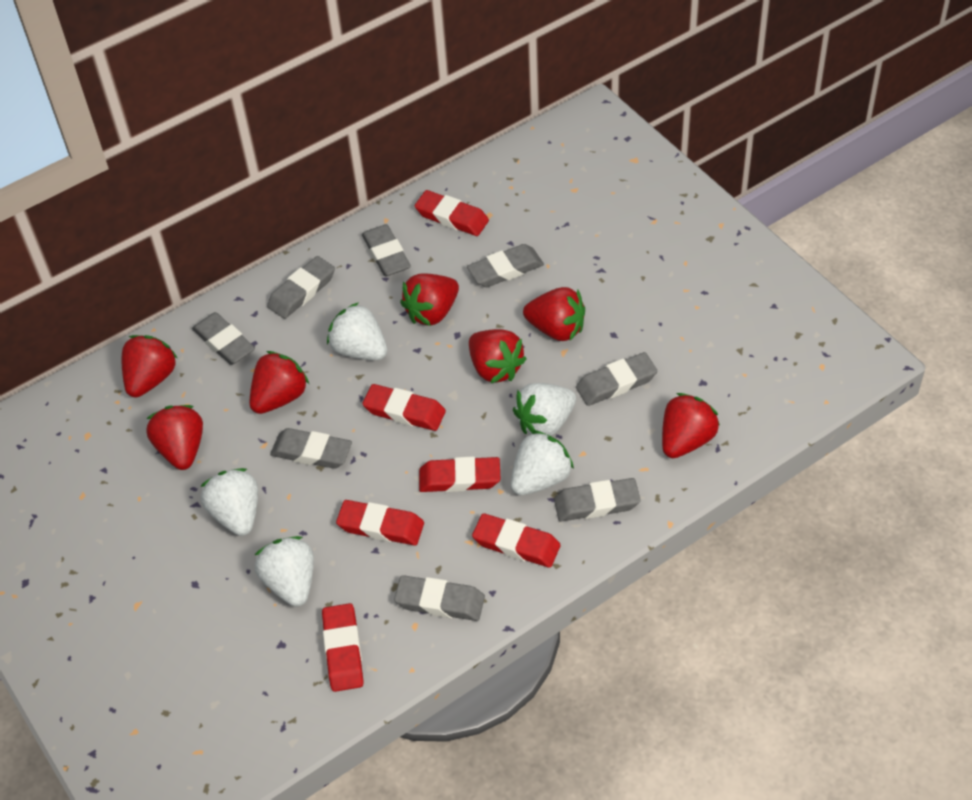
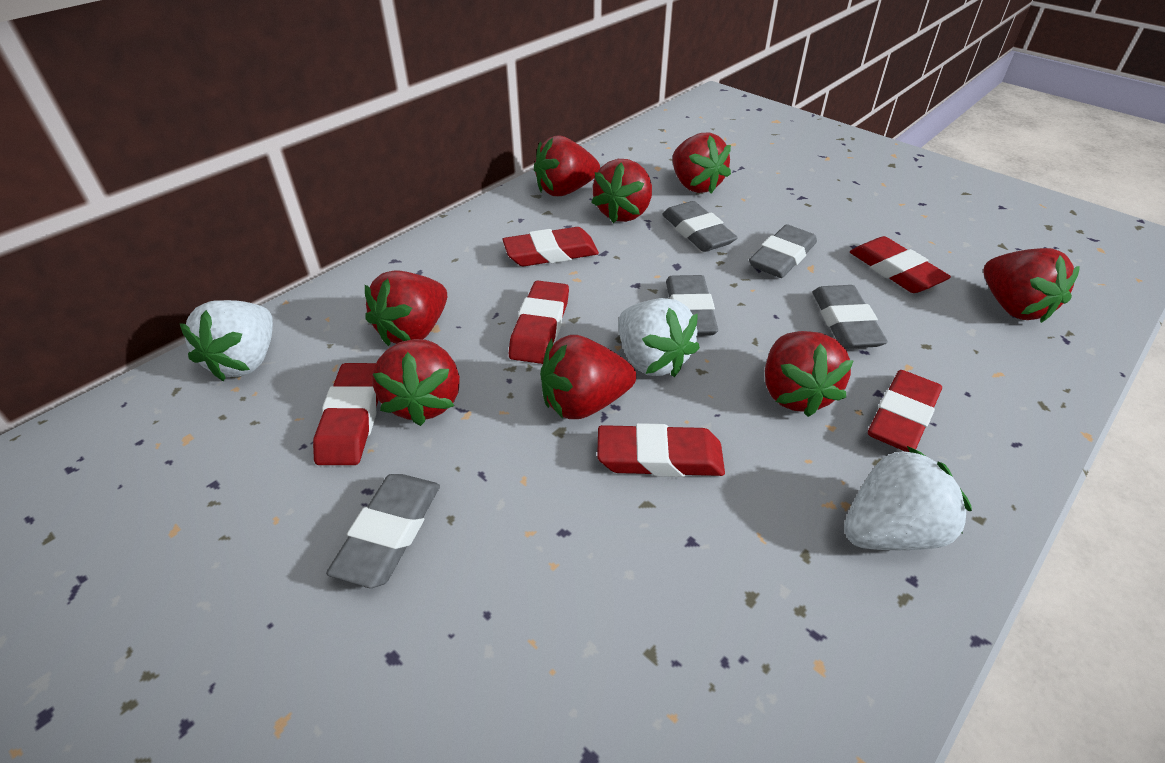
grey eraser: 8 -> 5
red strawberry: 7 -> 8
white strawberry: 5 -> 3

